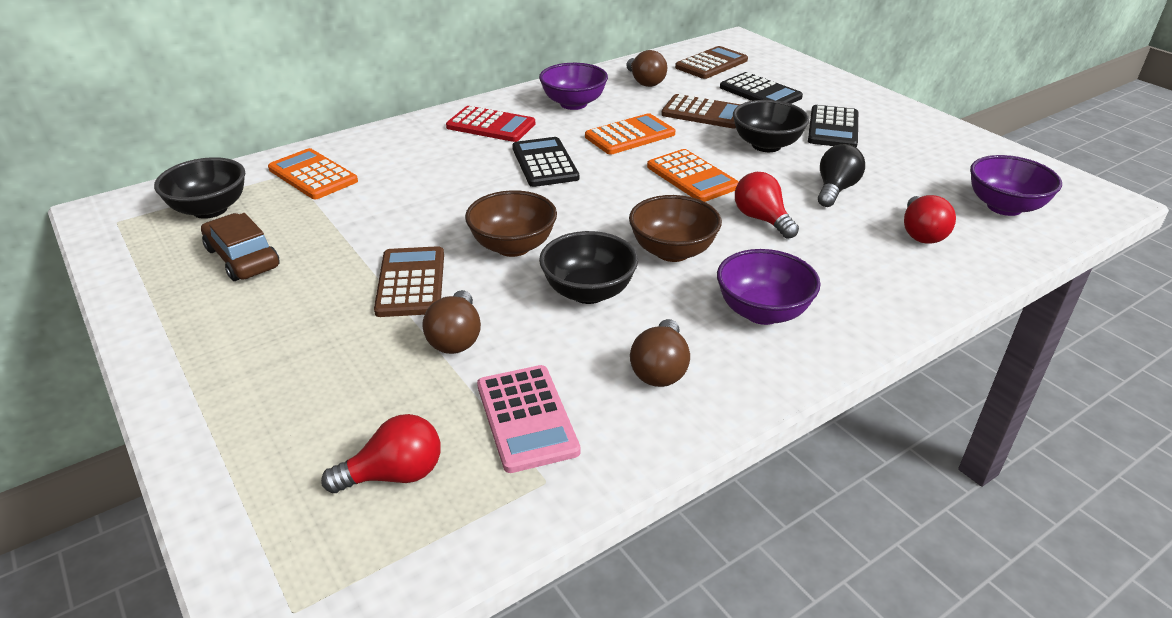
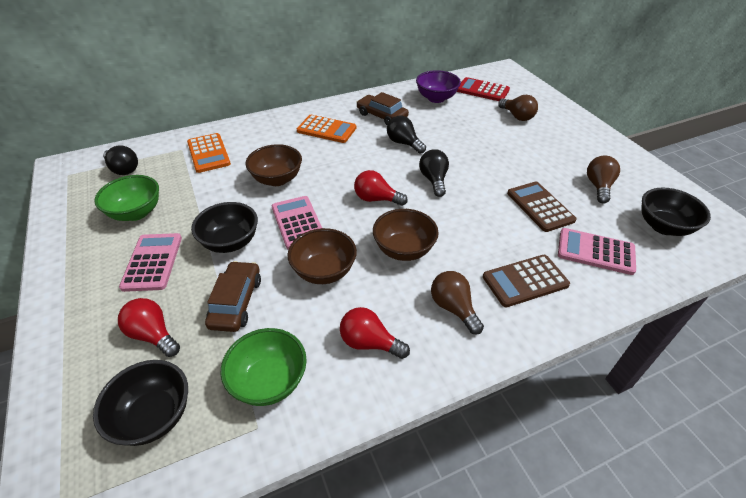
black calculator: 3 -> 0
black light bulb: 1 -> 3
brown bowl: 2 -> 3
brown calculator: 3 -> 2
brown car: 1 -> 2
green bowl: 0 -> 2
orange calculator: 3 -> 2
pink calculator: 1 -> 3
purple bowl: 3 -> 1

